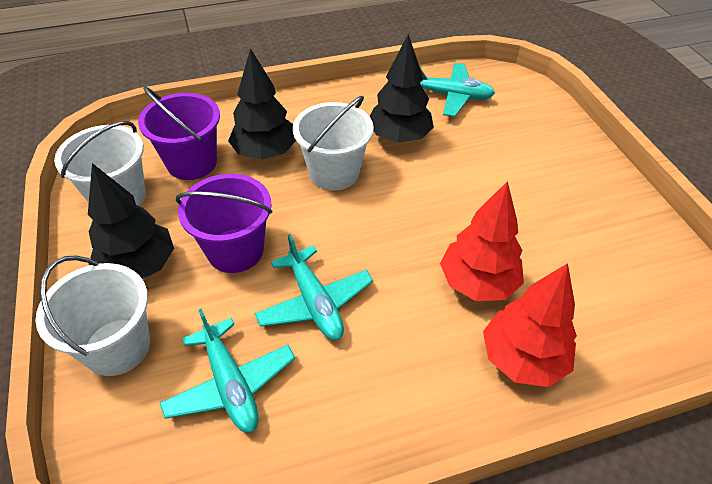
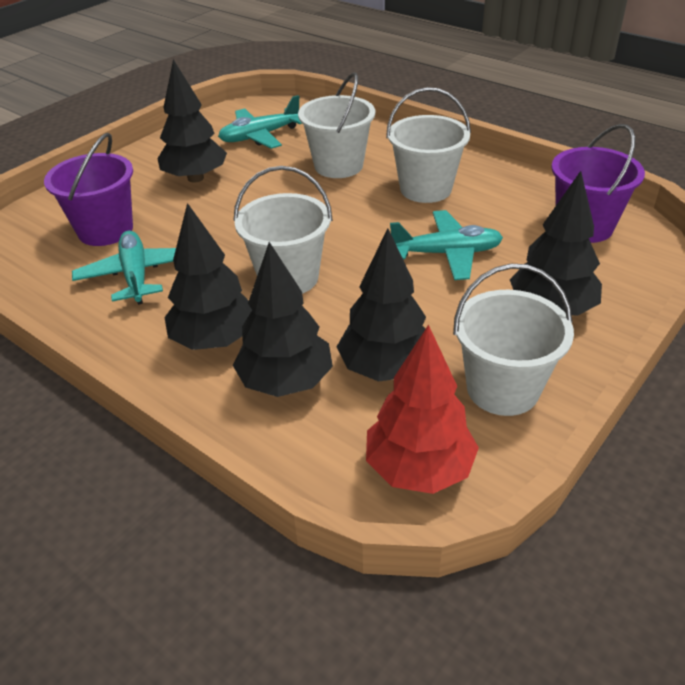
black tree: 3 -> 5
red tree: 2 -> 1
white bucket: 3 -> 4

